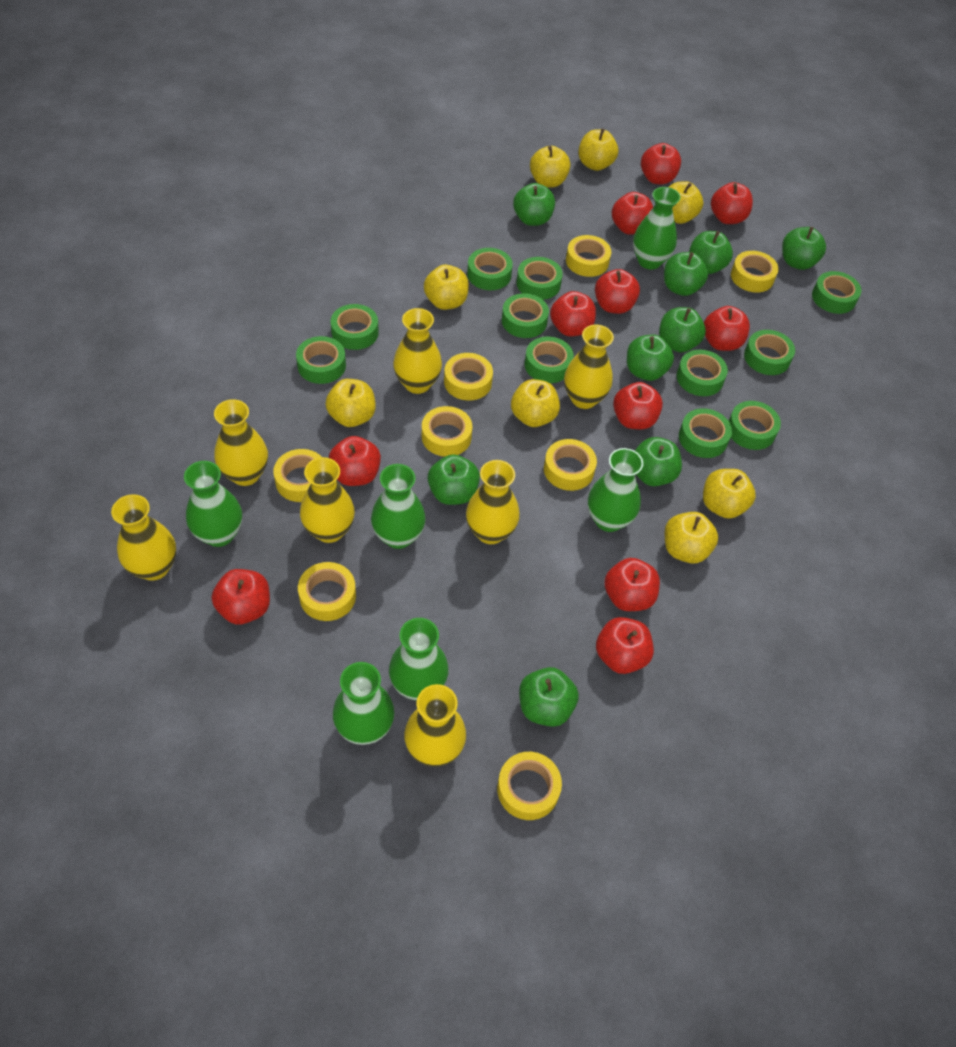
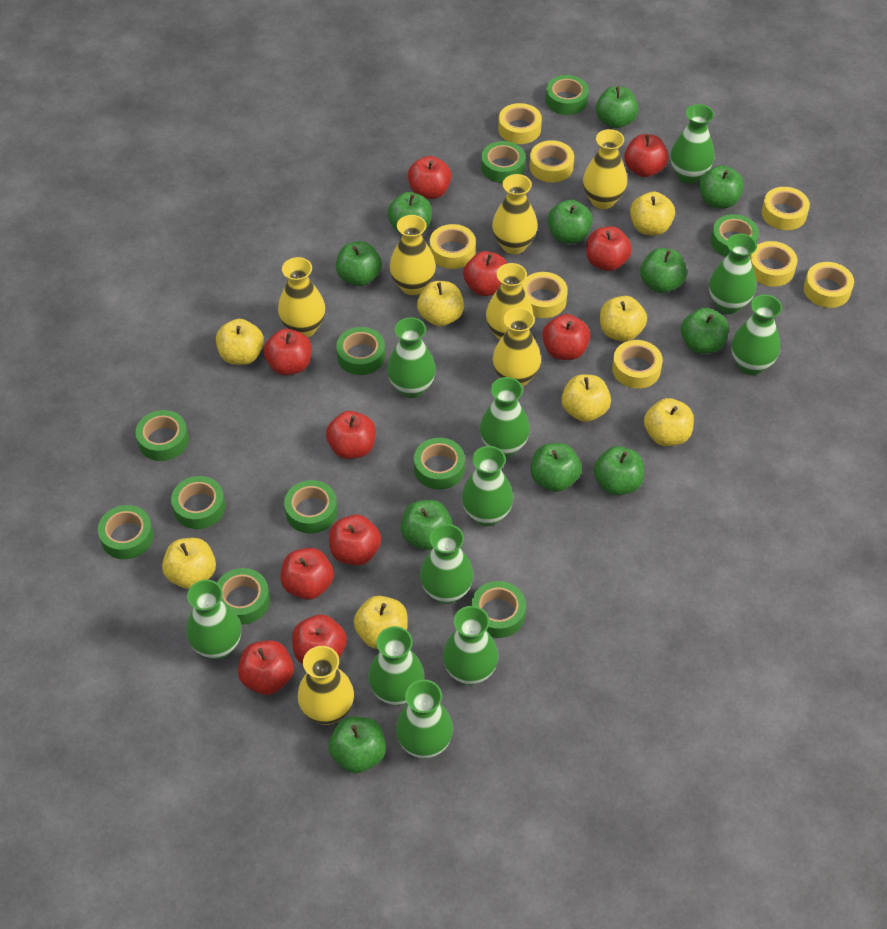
green apple: 9 -> 11
green vase: 6 -> 11

